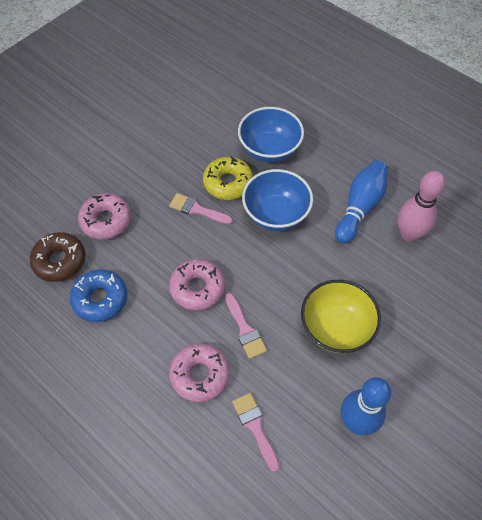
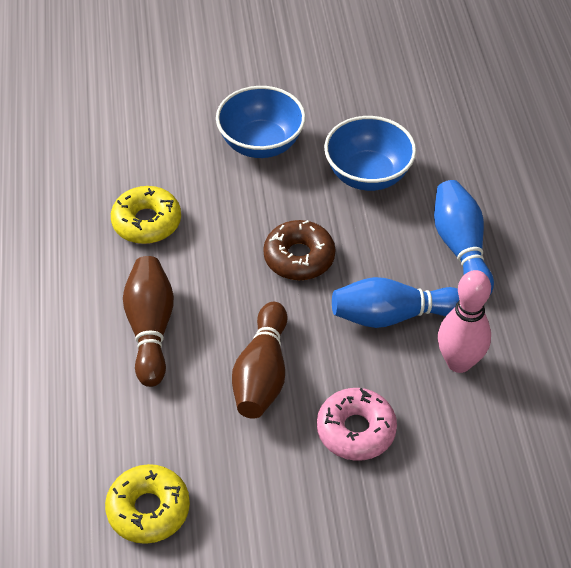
blue donut: 1 -> 0
brown bowling pin: 0 -> 2
pink brush: 3 -> 0
pink donut: 3 -> 1
yellow bowl: 1 -> 0
yellow donut: 1 -> 2

